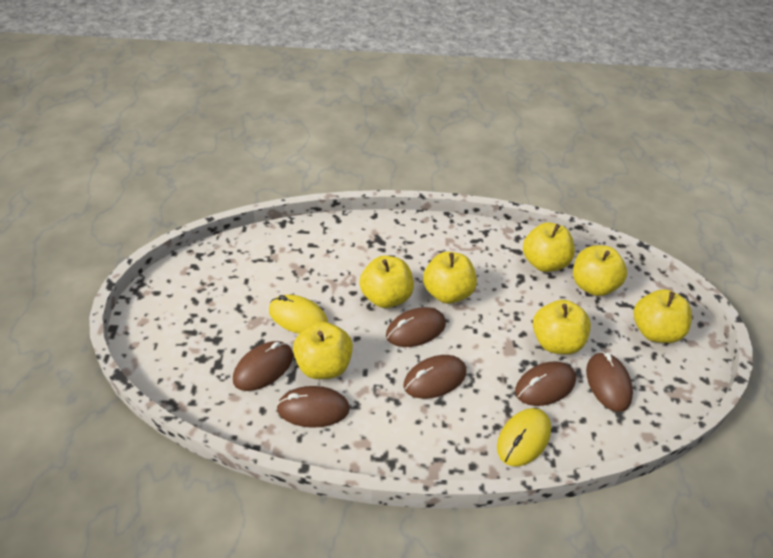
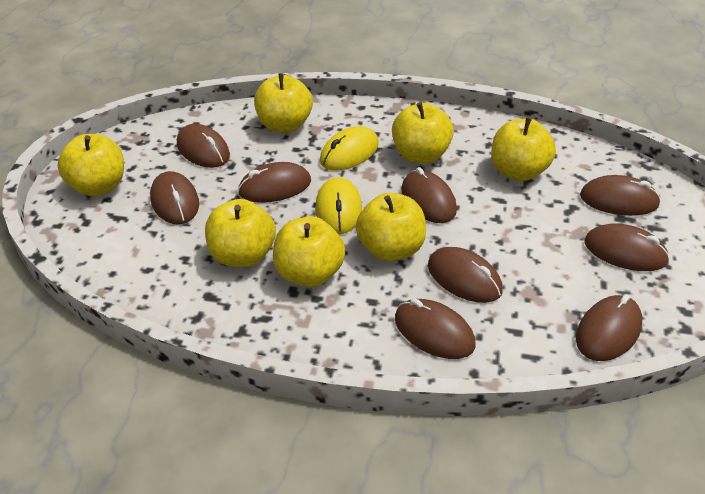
brown mouse: 6 -> 9

